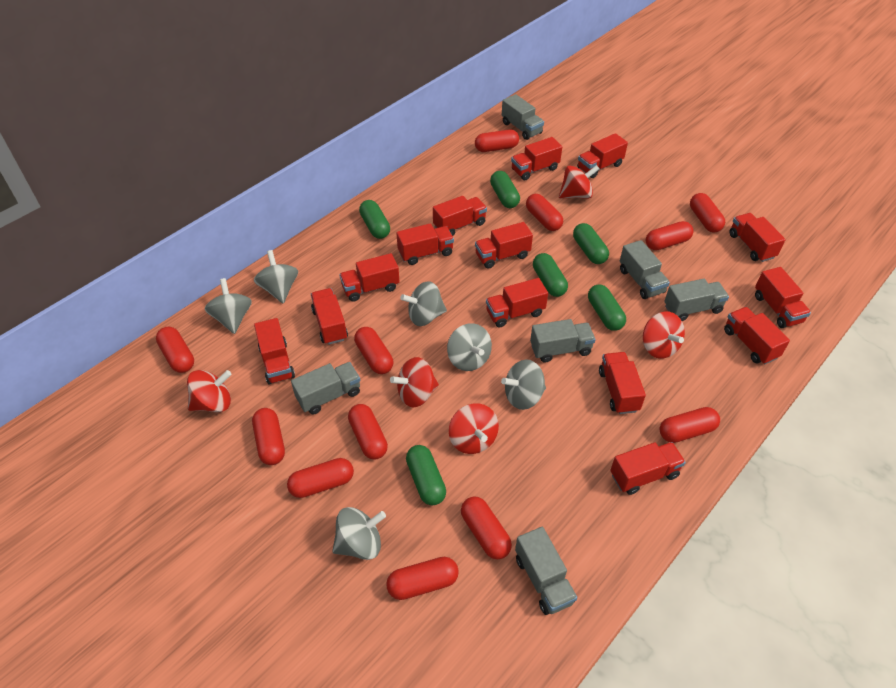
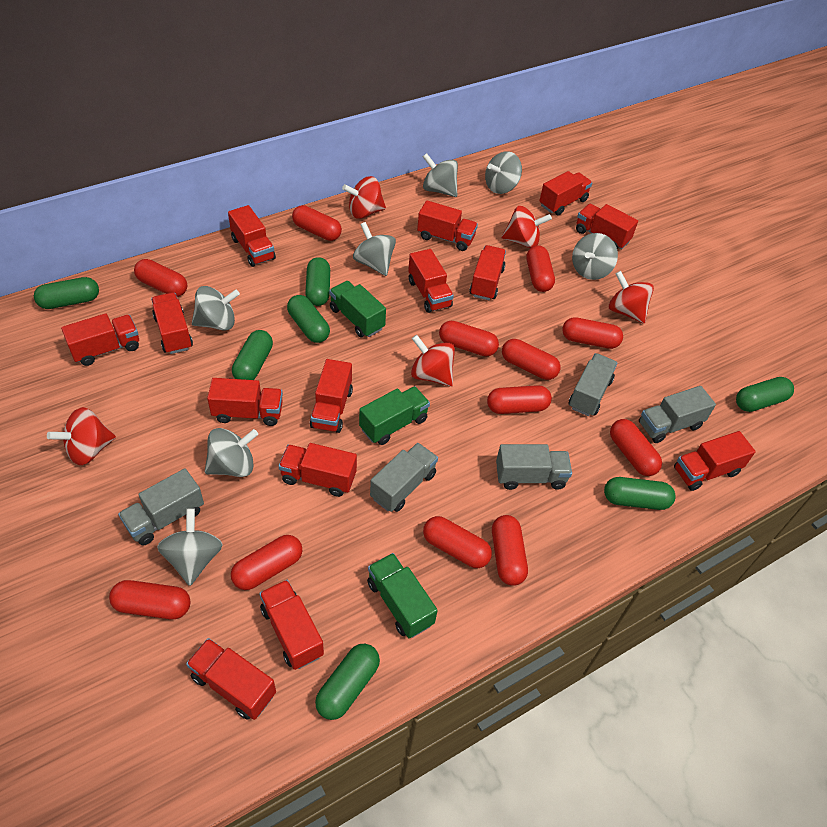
green capsule: 6 -> 7
green truck: 0 -> 3
grey spinning top: 6 -> 7
grey truck: 6 -> 5

